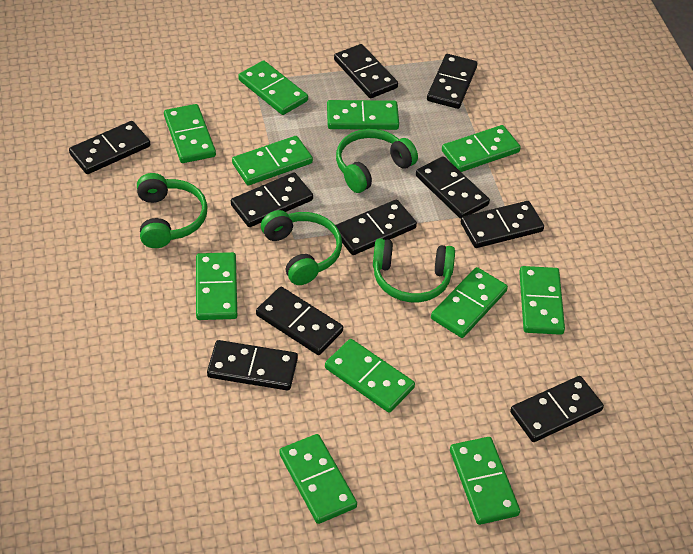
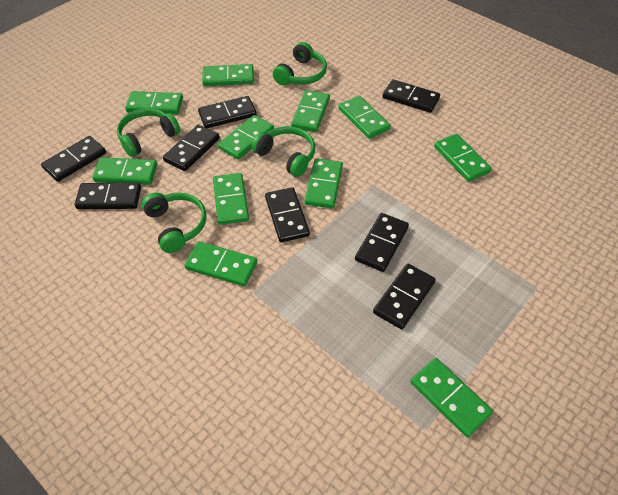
black domino: 10 -> 8

